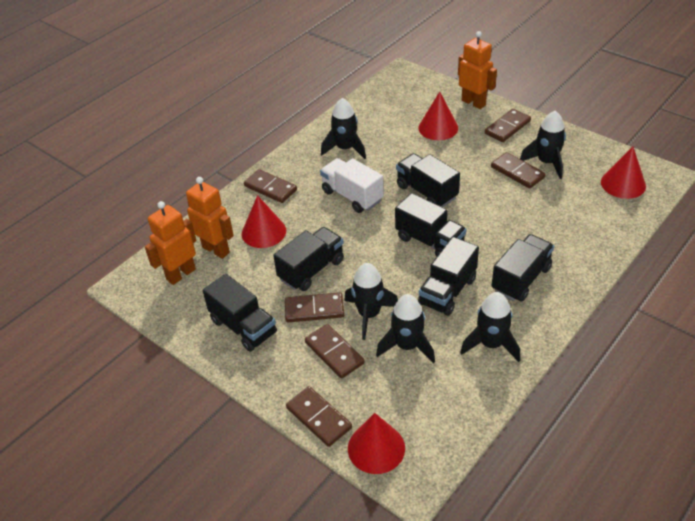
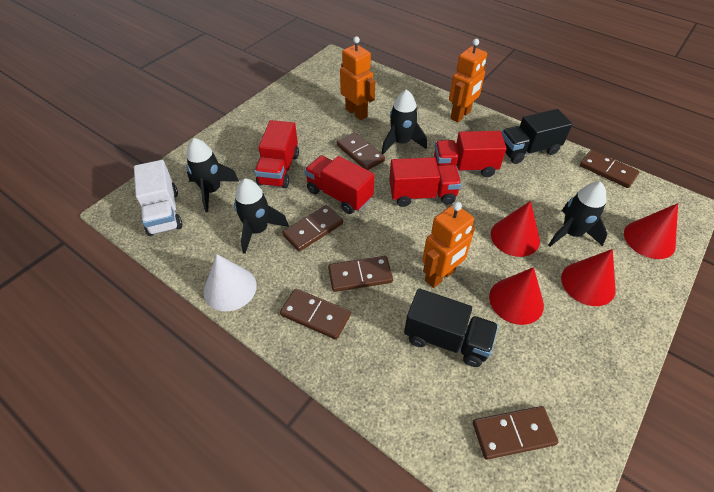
black rocket: 5 -> 4
black truck: 6 -> 2
red truck: 0 -> 4
white cone: 0 -> 1

